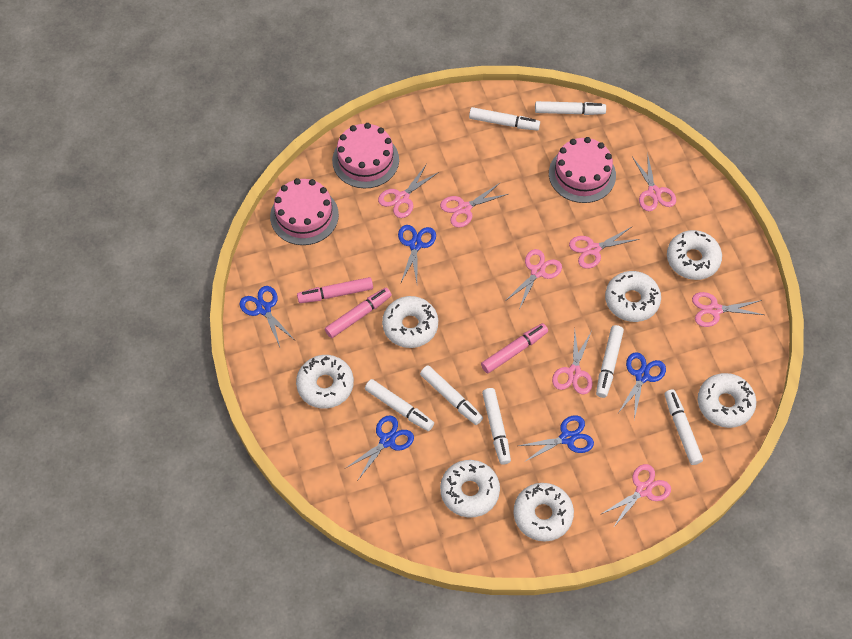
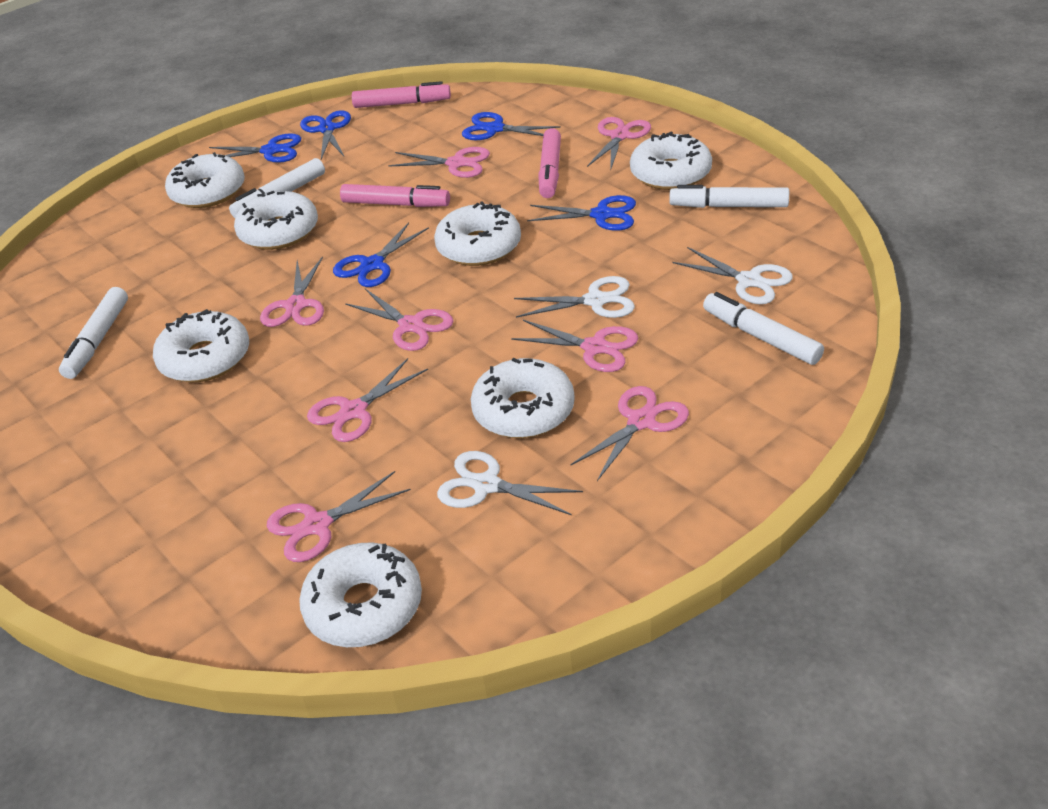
pink cake: 3 -> 0
white marker: 7 -> 4
white scissors: 0 -> 3

